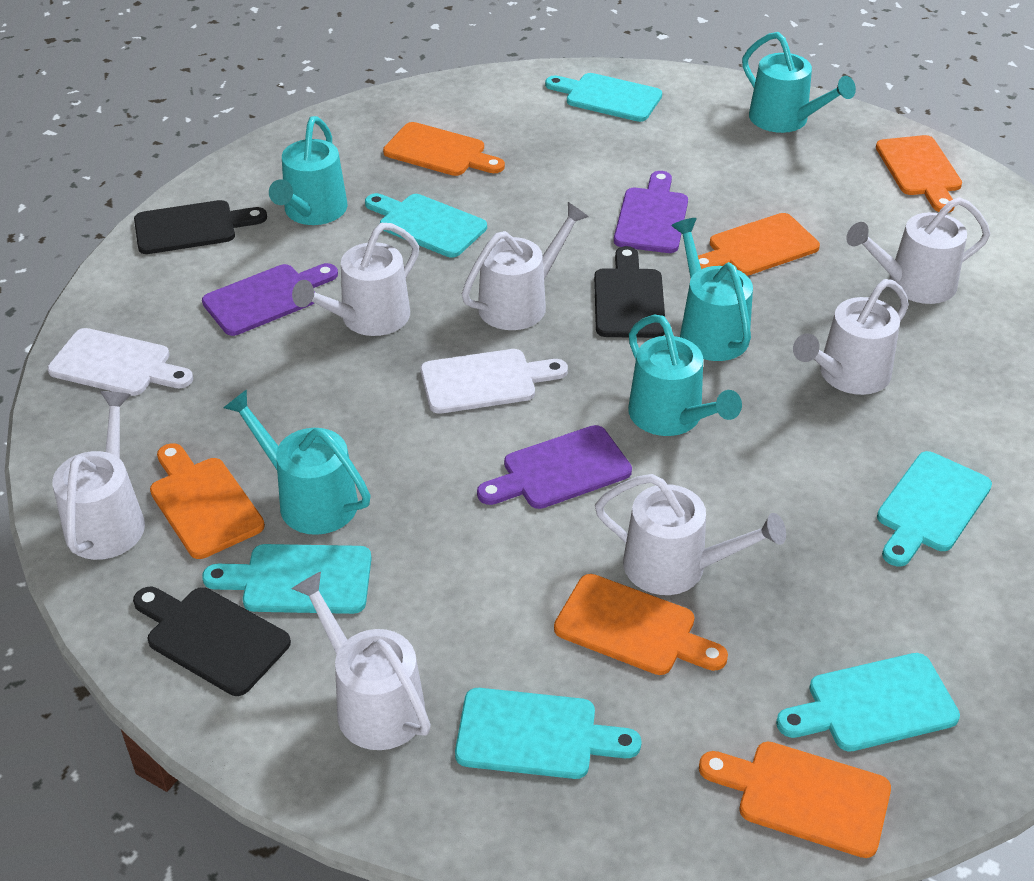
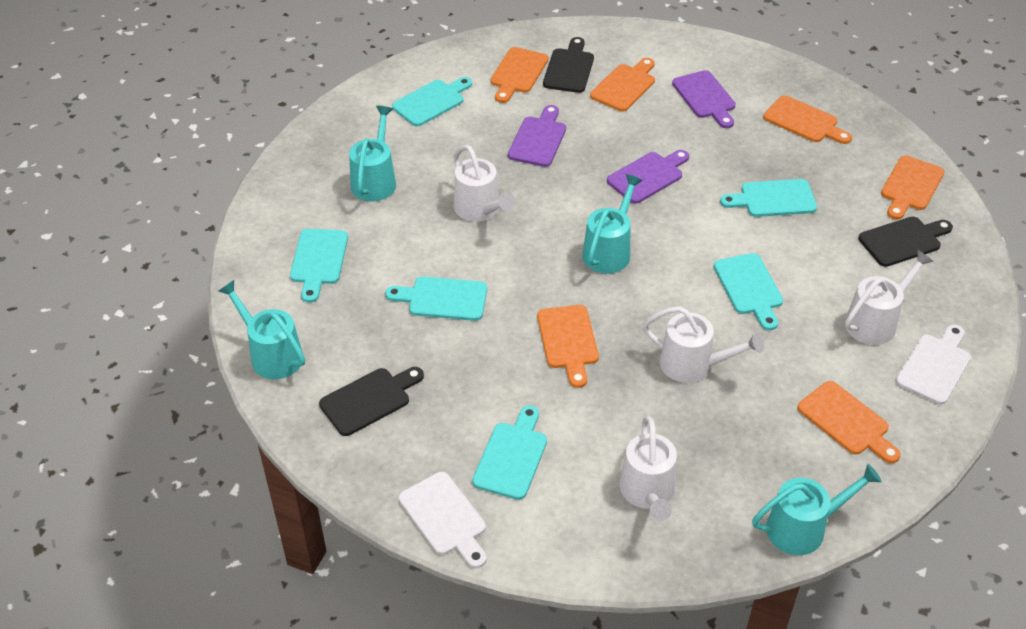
turquoise watering can: 5 -> 4
white watering can: 7 -> 4

